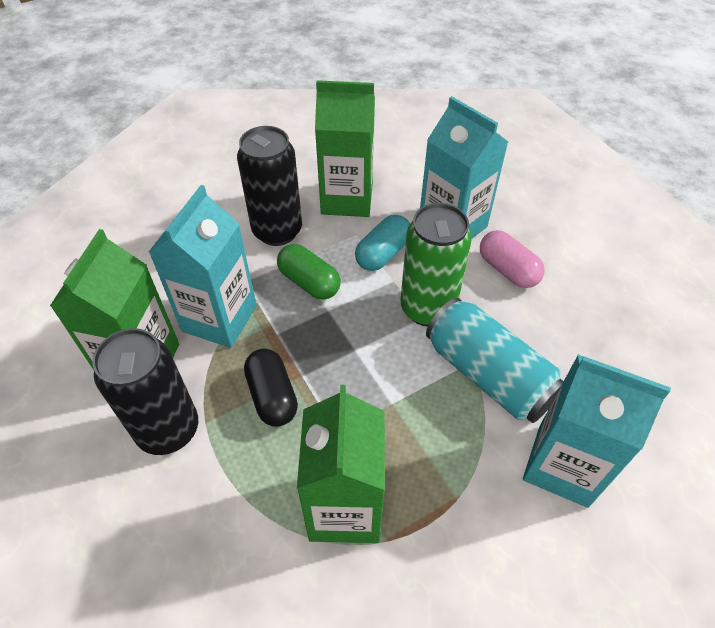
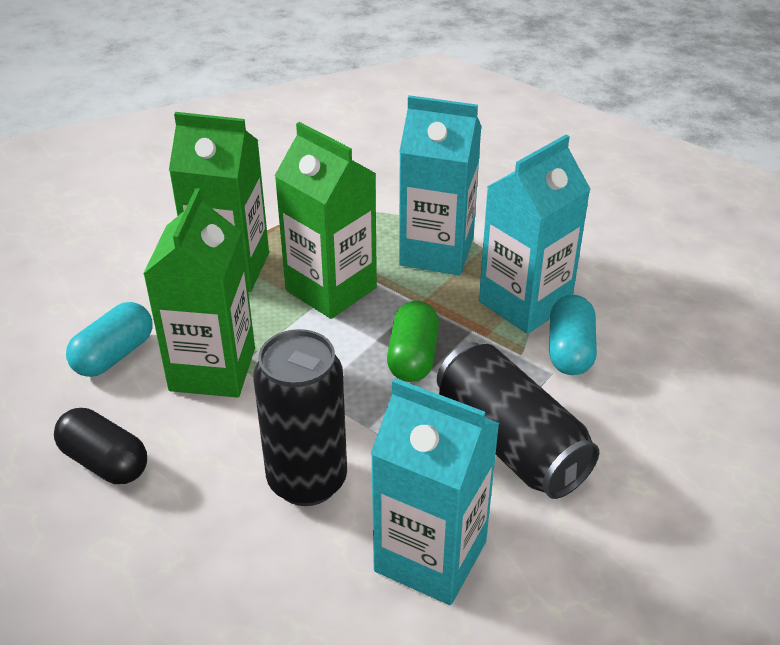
green can: 1 -> 0
pink capsule: 1 -> 0
turquoise can: 1 -> 0
turquoise capsule: 1 -> 2

